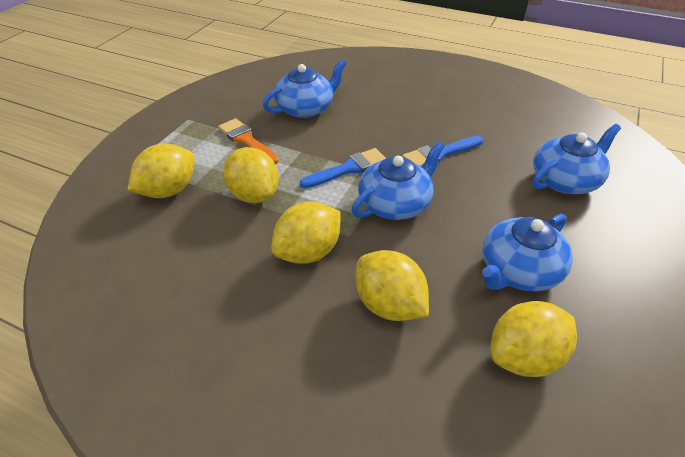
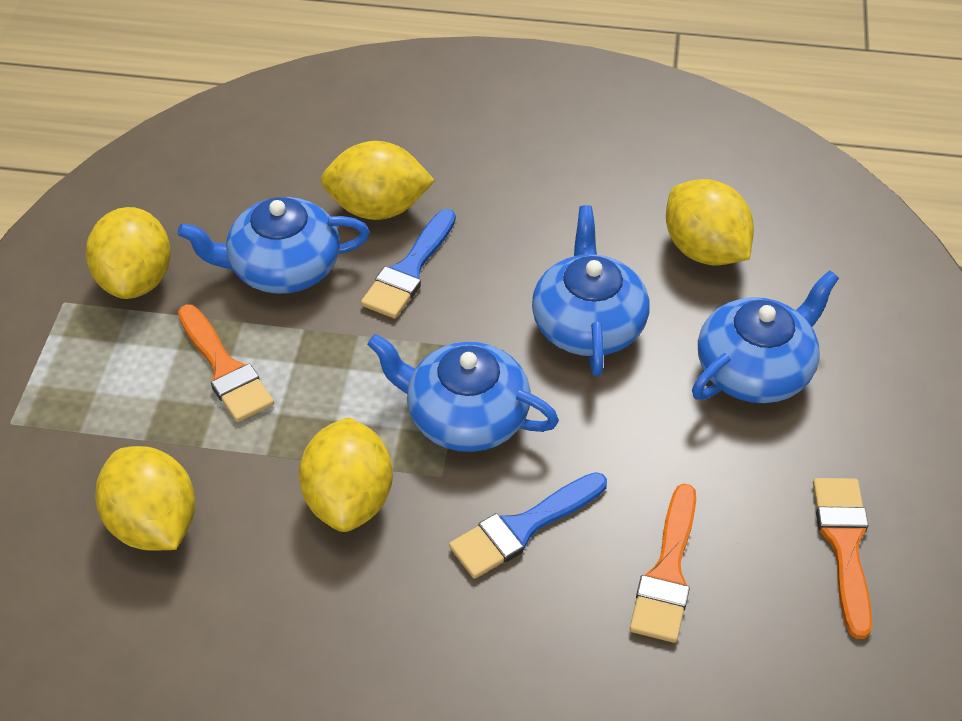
orange brush: 1 -> 3

